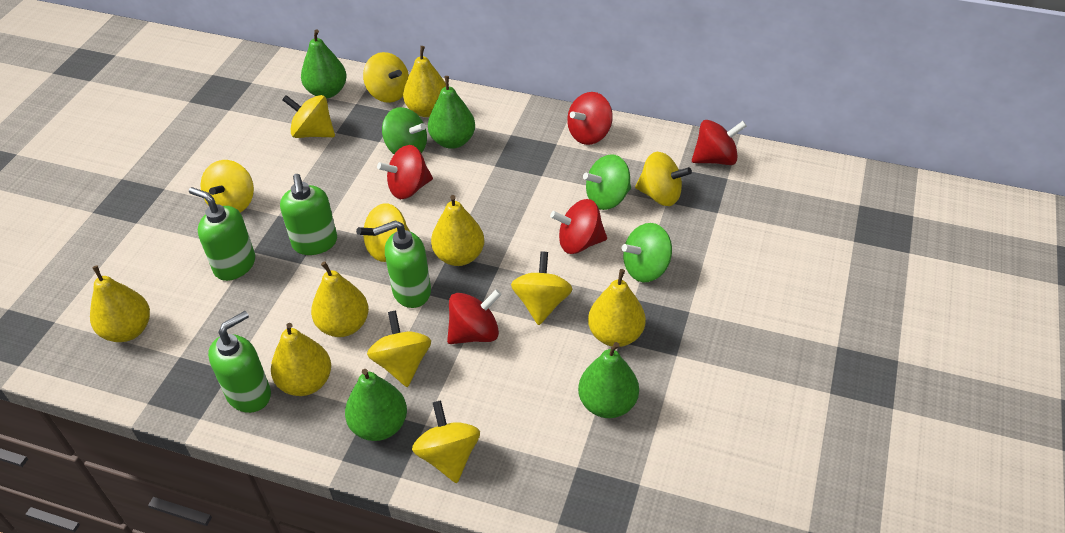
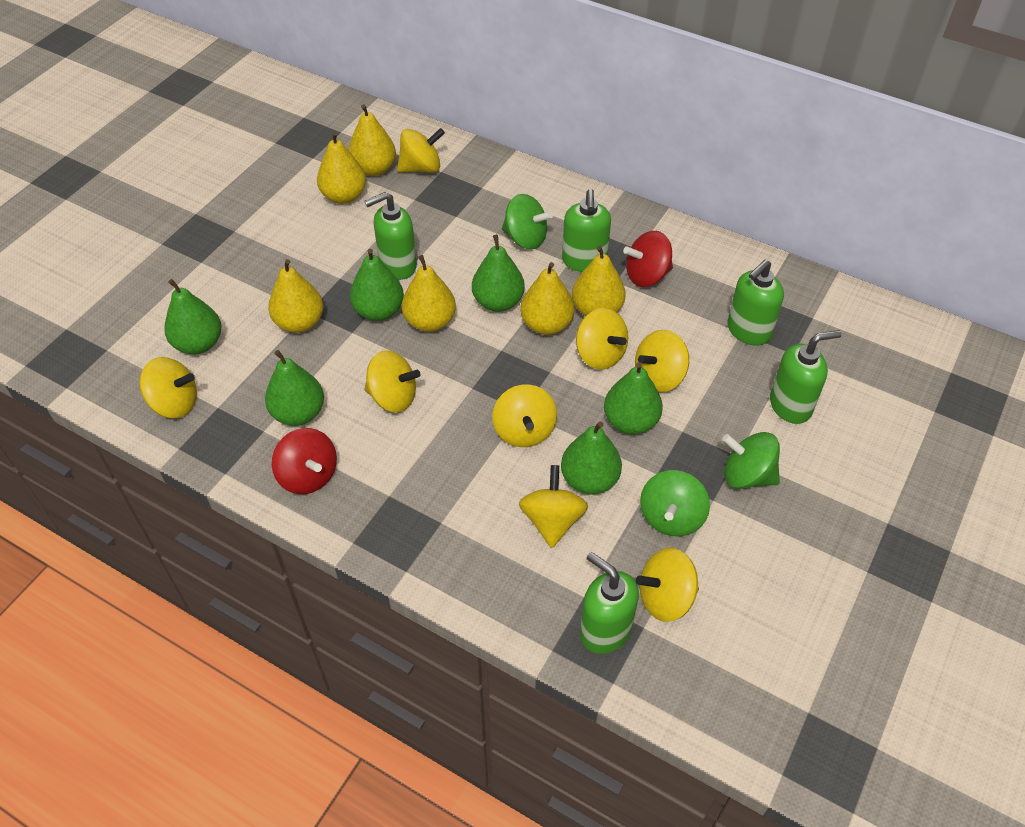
green pear: 4 -> 6
green soap dispenser: 4 -> 5
red spinning top: 5 -> 2

